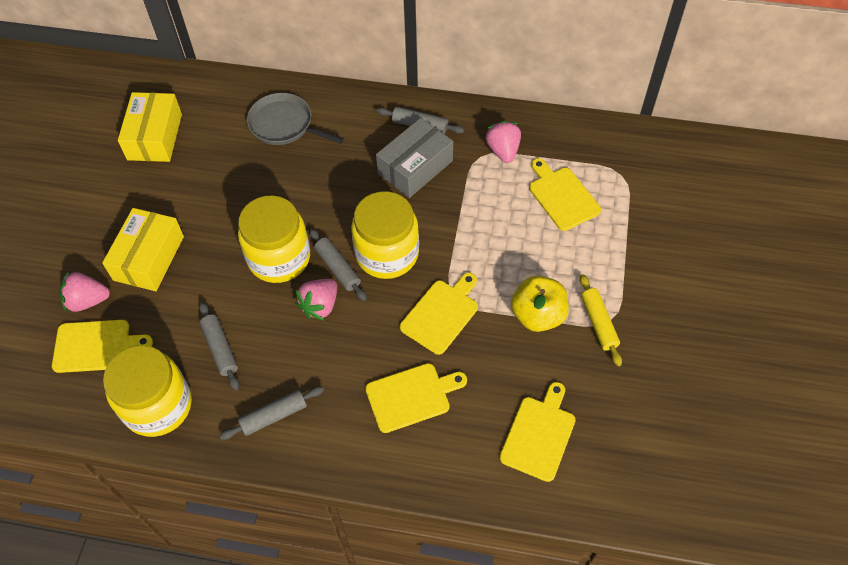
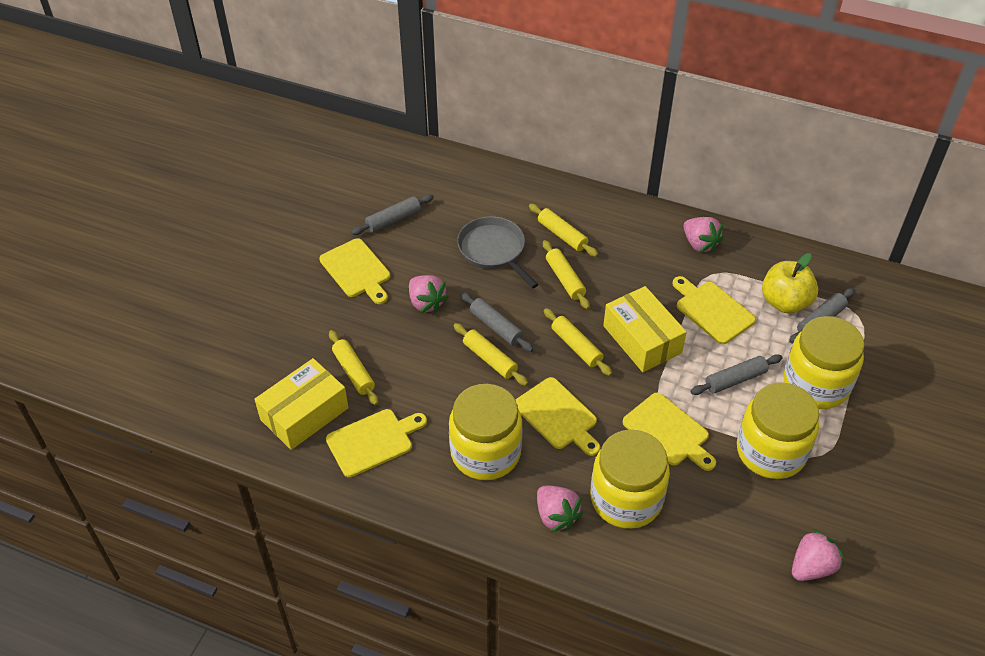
grey box: 1 -> 0
pink strawberry: 3 -> 4
yellow jar: 3 -> 4
yellow rolling pin: 1 -> 5

